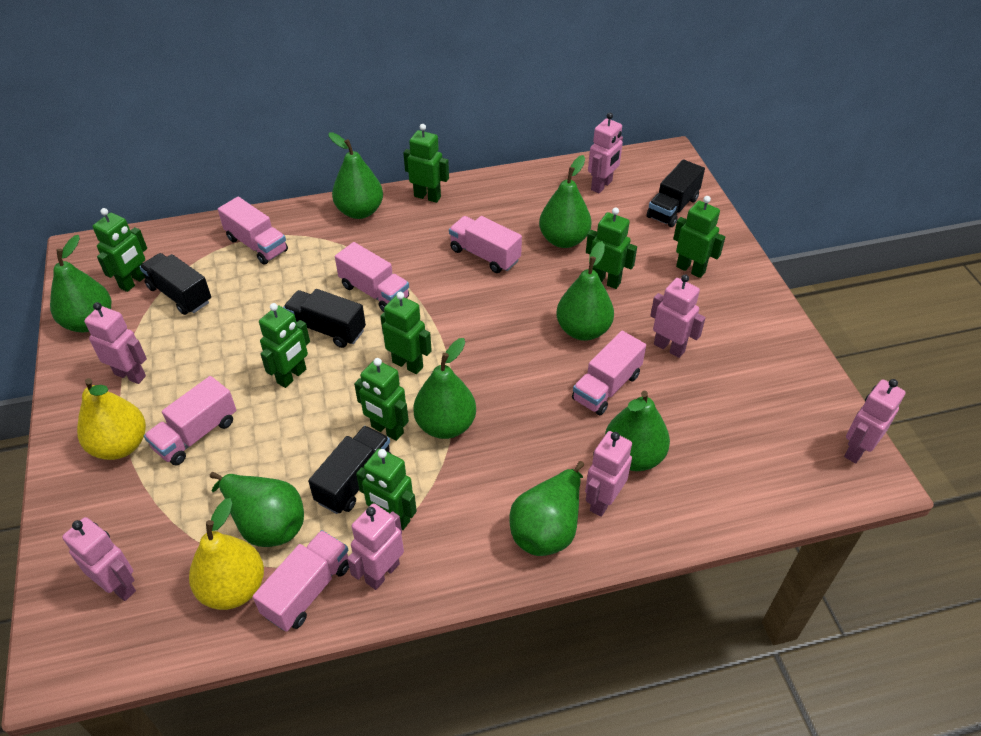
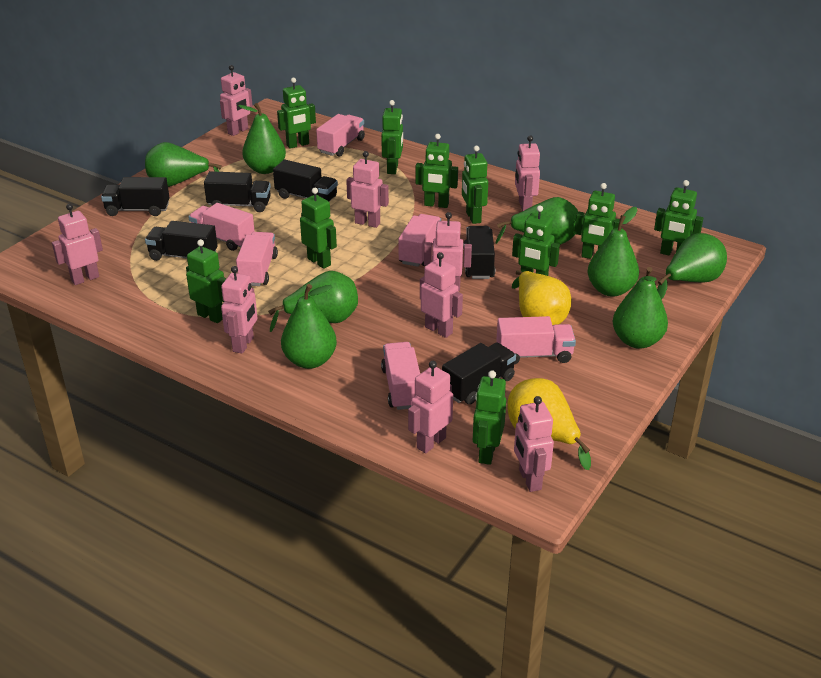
black truck: 4 -> 6
green robot: 8 -> 10
pink robot: 7 -> 9

